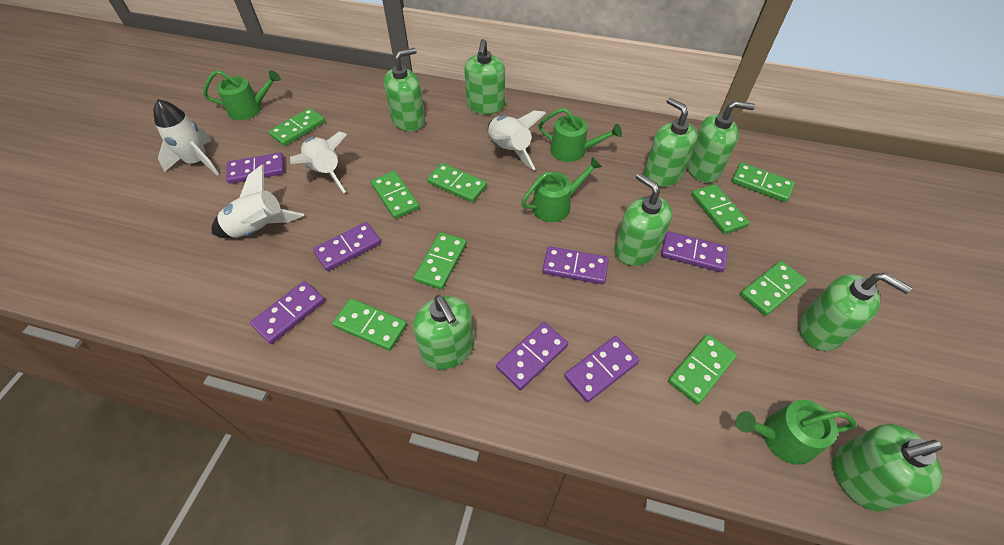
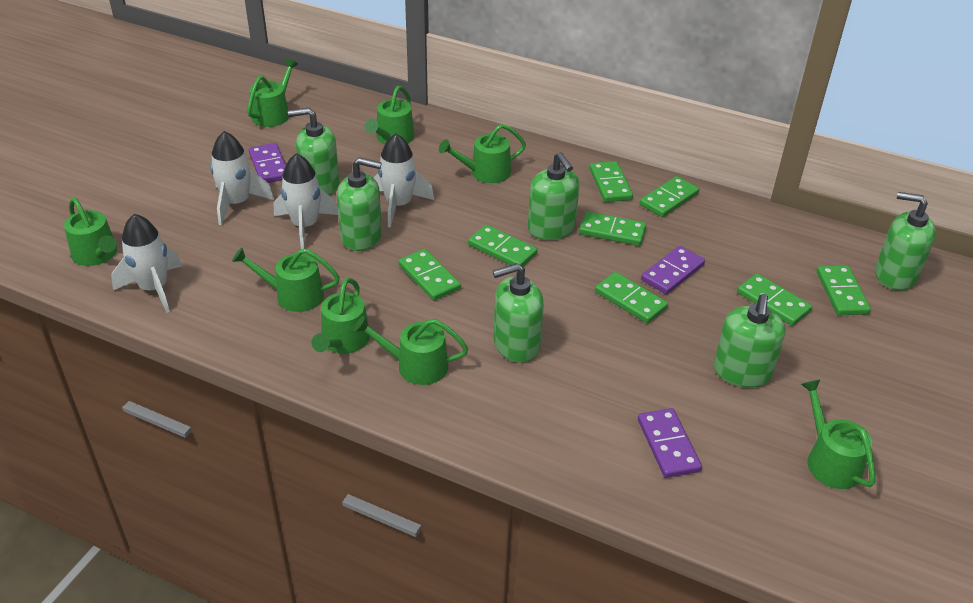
green domino: 9 -> 8
green soap dispenser: 8 -> 6
green watering can: 4 -> 8
purple domino: 7 -> 3

